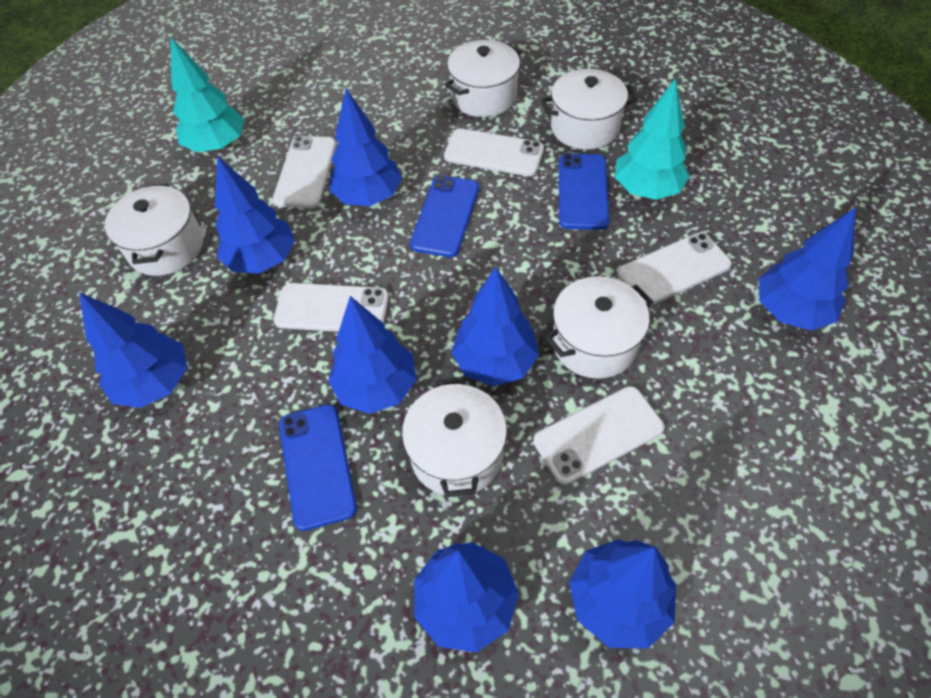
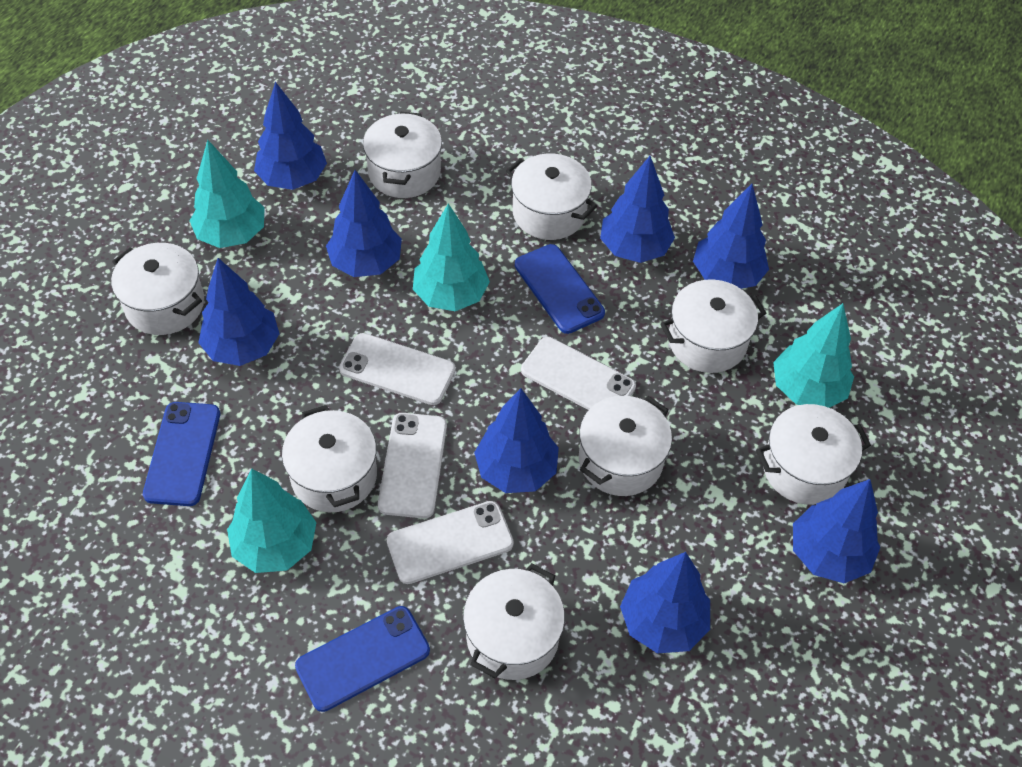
turquoise tree: 2 -> 4
white phone: 5 -> 4
white pot: 5 -> 8

